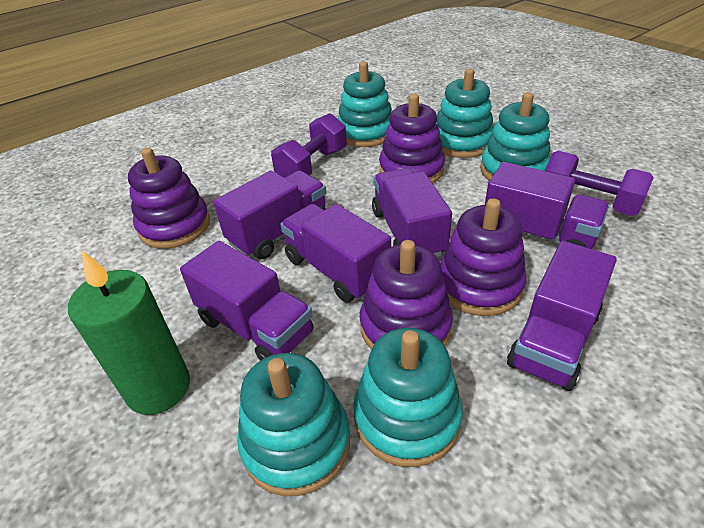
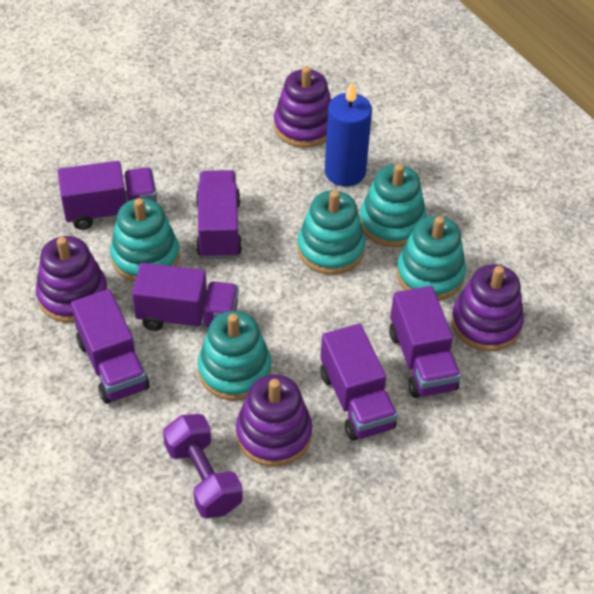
blue candle: 0 -> 1
green candle: 1 -> 0
purple dumbbell: 2 -> 1

